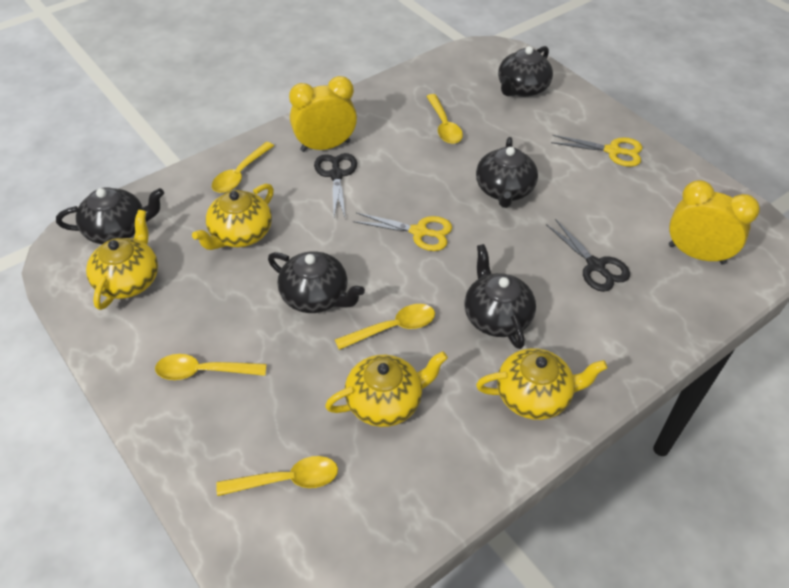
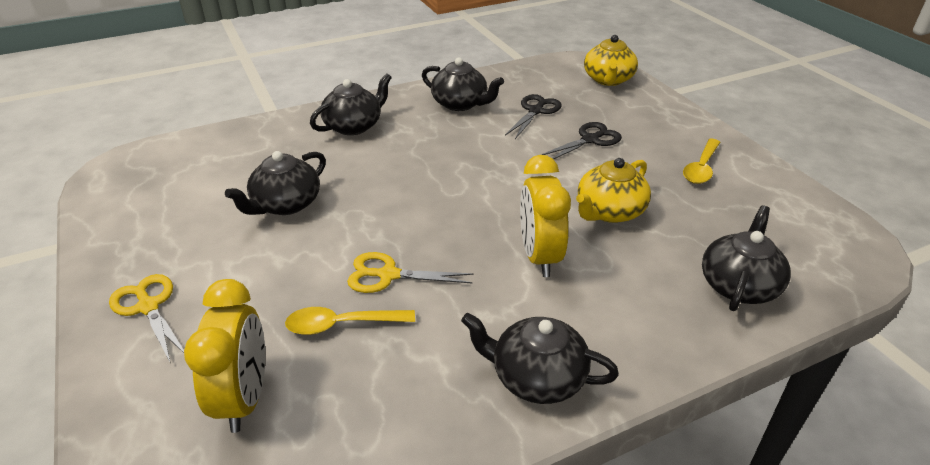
yellow spoon: 5 -> 2
yellow teapot: 4 -> 2

